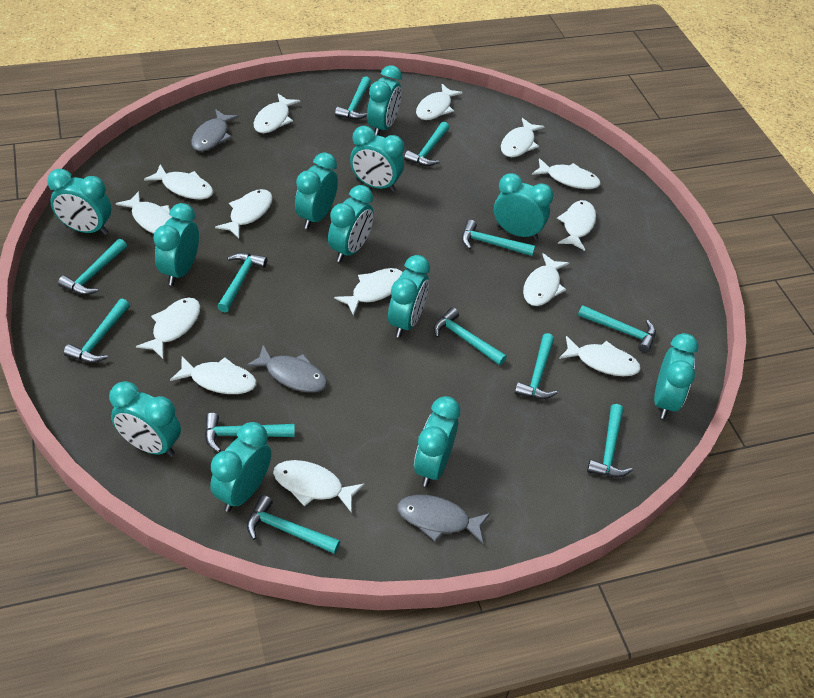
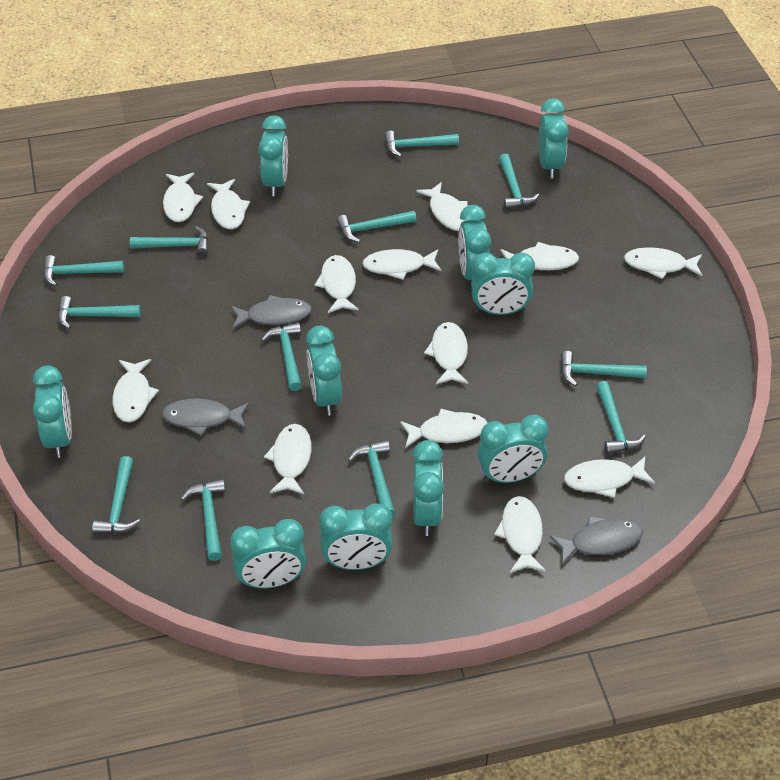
turquoise clock: 12 -> 10
white fish: 14 -> 13

